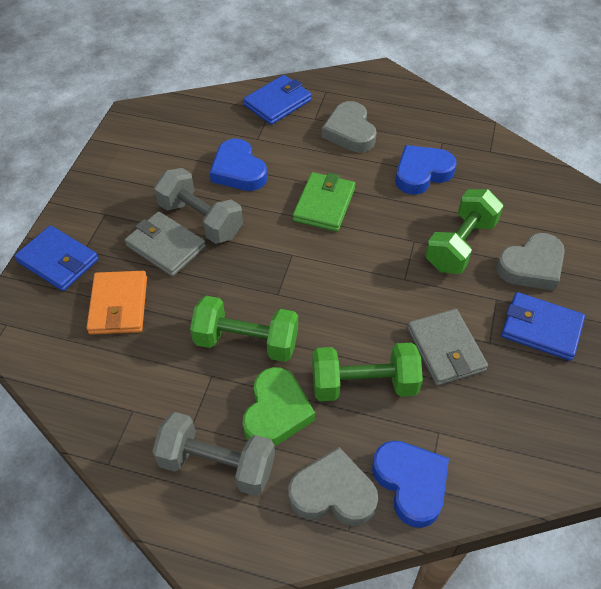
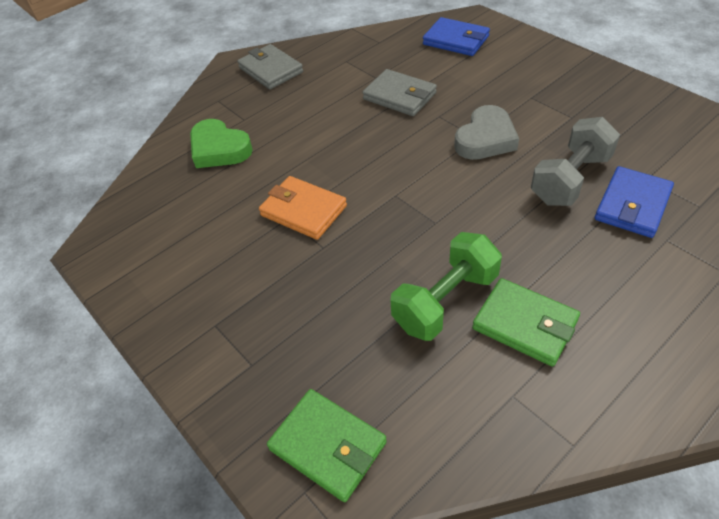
blue heart: 3 -> 0
blue wallet: 3 -> 2
green dumbbell: 3 -> 1
green wallet: 1 -> 2
grey dumbbell: 2 -> 1
grey heart: 3 -> 1

